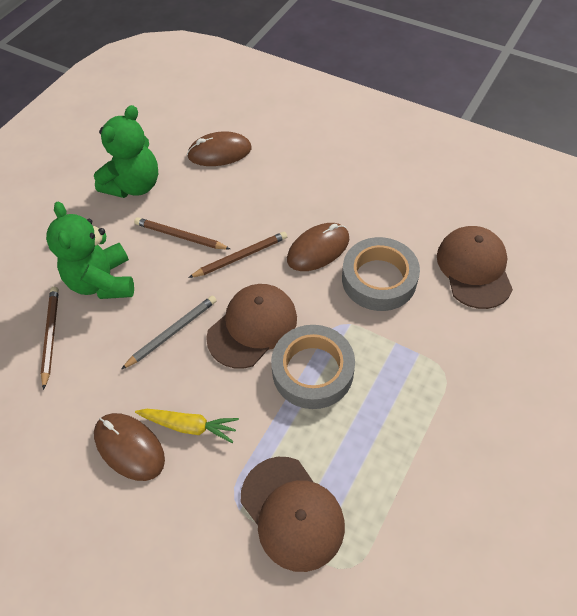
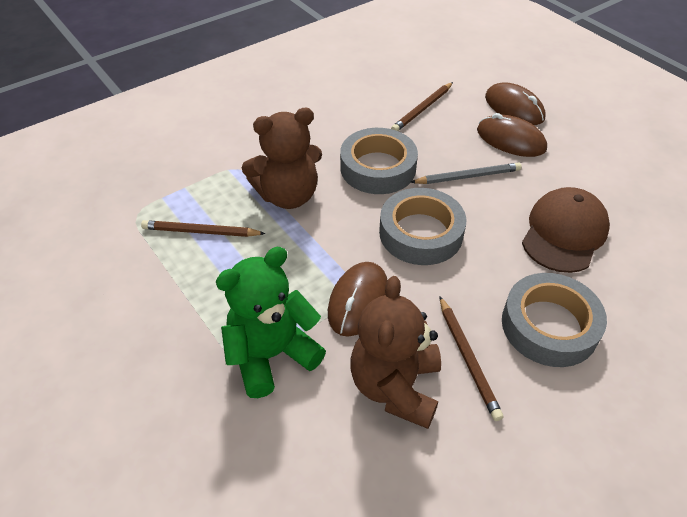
brown cap: 3 -> 1
brown teddy bear: 0 -> 2
green teddy bear: 2 -> 1
grey tape: 2 -> 3
yellow carrot: 1 -> 0

